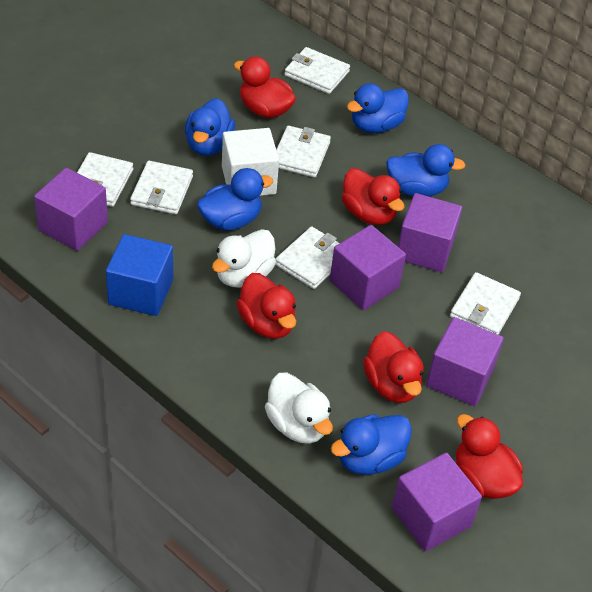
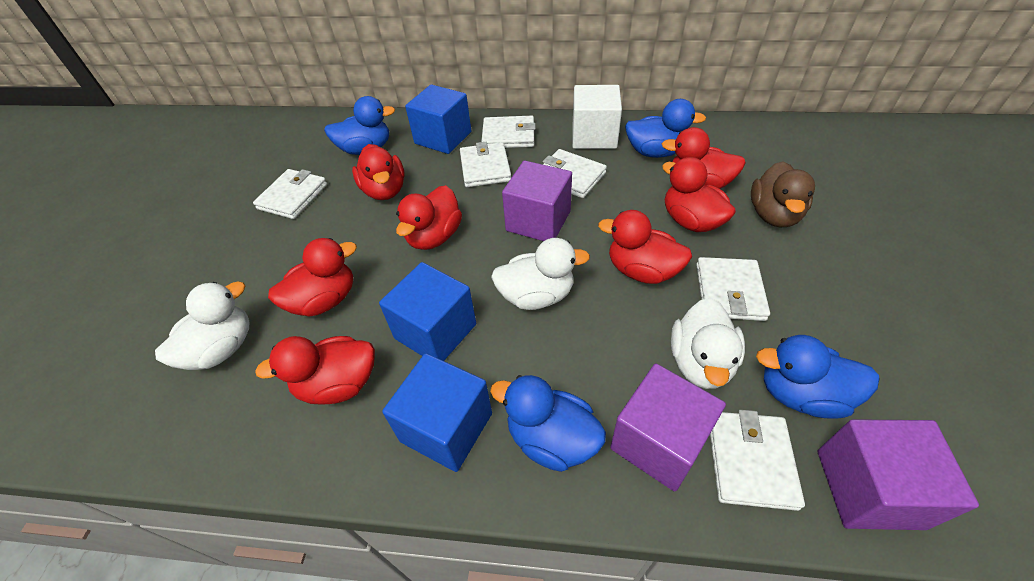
blue cube: 1 -> 3
blue duck: 5 -> 4
brown duck: 0 -> 1
purple cube: 5 -> 3
red duck: 5 -> 7
white duck: 2 -> 3

